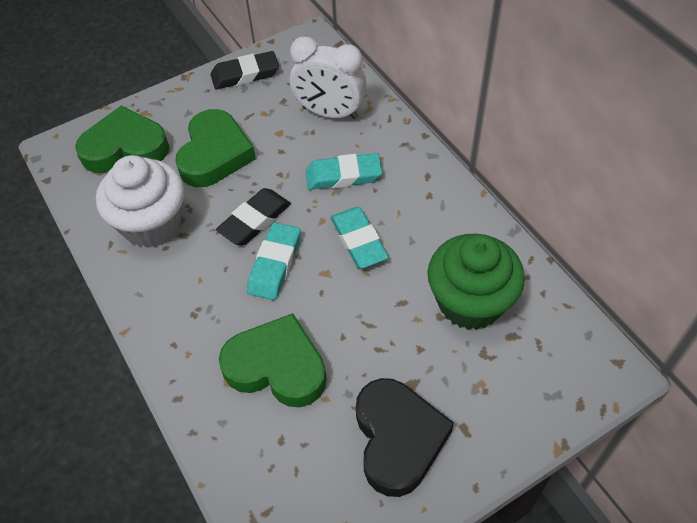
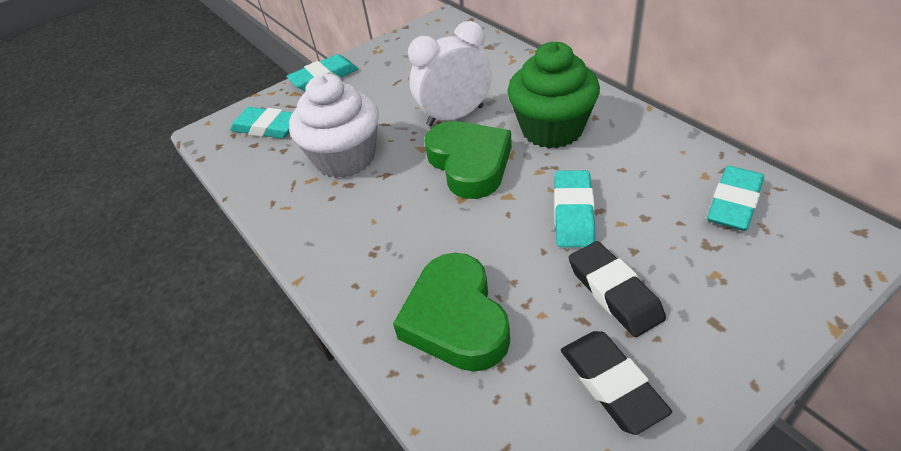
black heart: 1 -> 0
green heart: 3 -> 2
turquoise eraser: 3 -> 4

